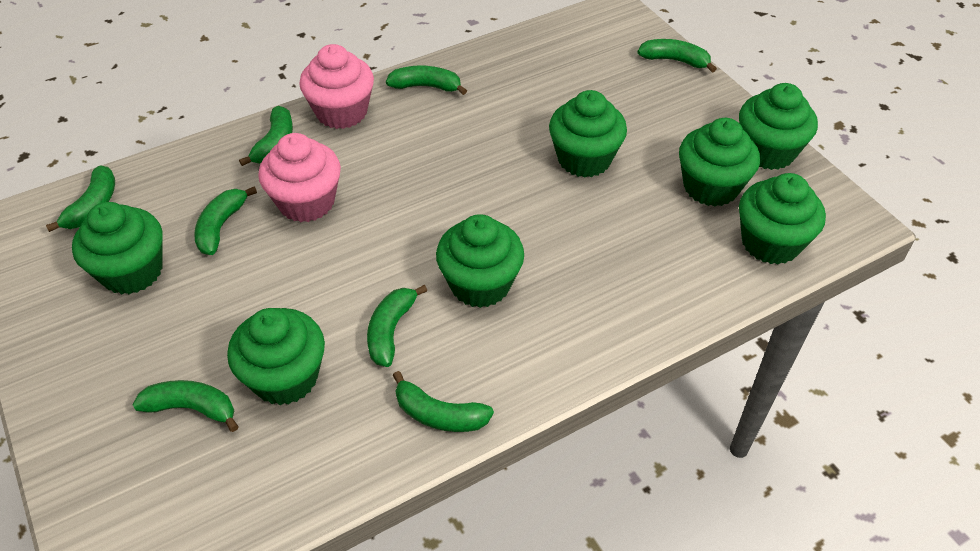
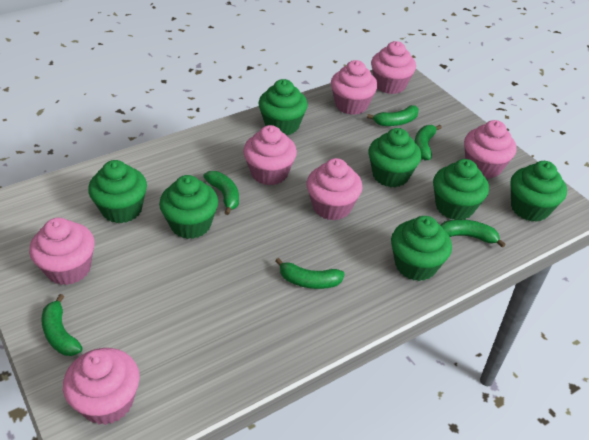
green banana: 8 -> 6
pink cupcake: 2 -> 7

